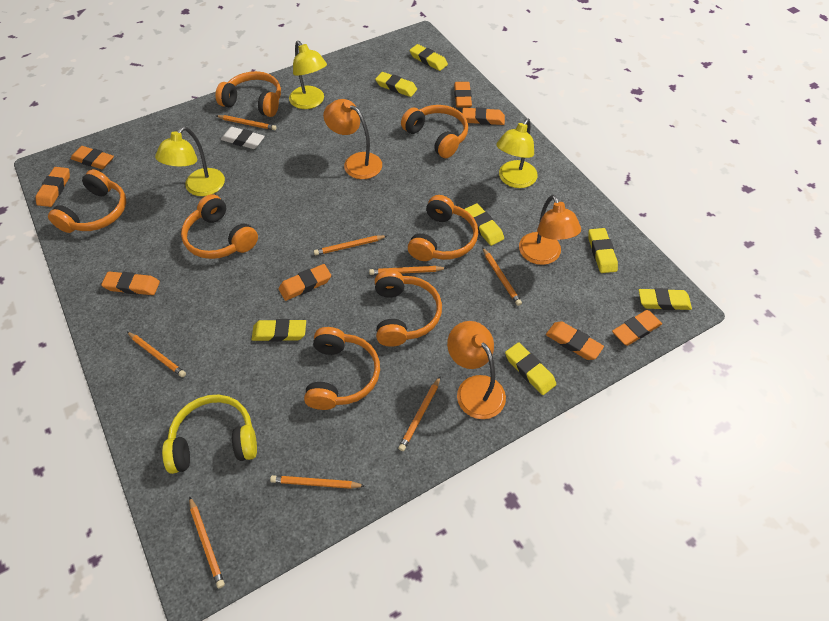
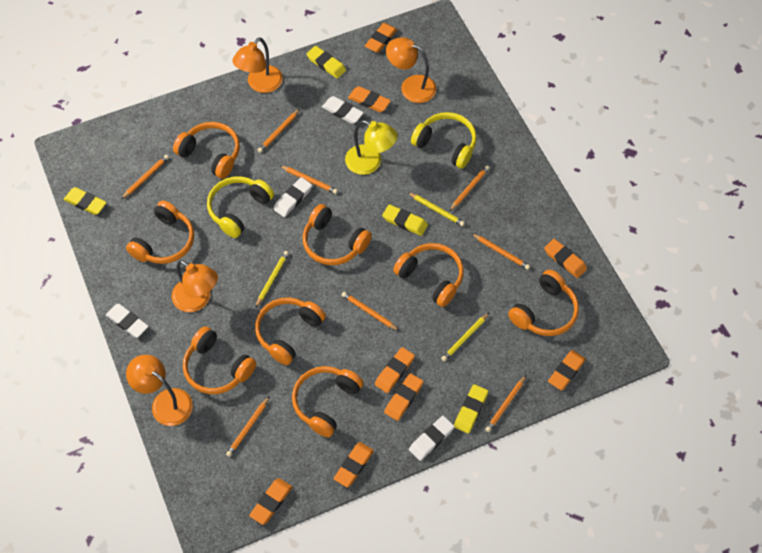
orange headphones: 7 -> 8
orange lamp: 3 -> 4
white eraser: 1 -> 4
yellow eraser: 7 -> 4
yellow headphones: 1 -> 2
yellow lamp: 3 -> 1
yellow pencil: 0 -> 3

